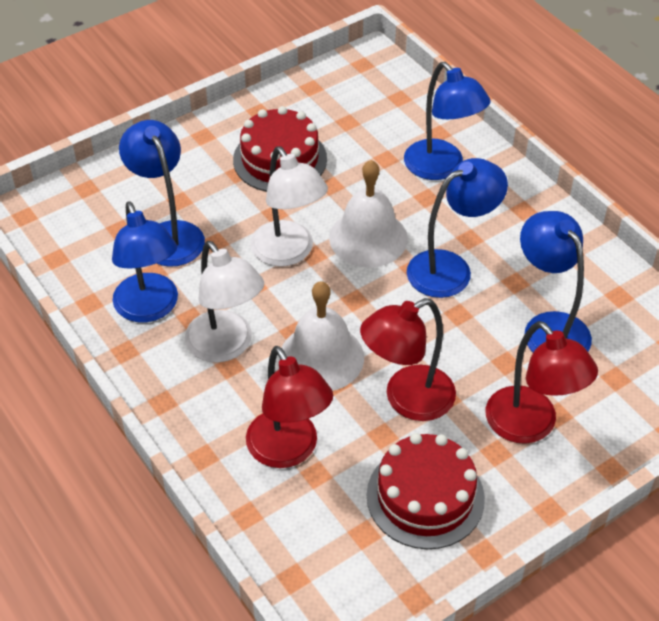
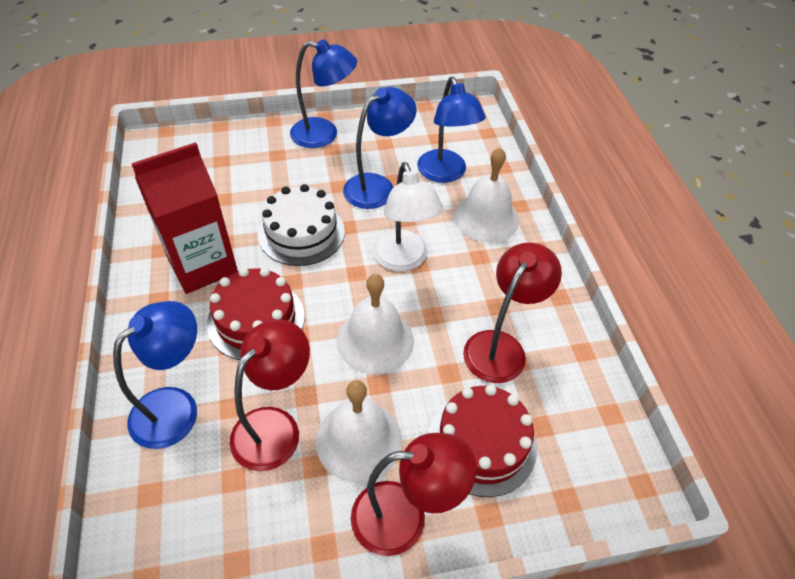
blue lamp: 5 -> 4
red carton: 0 -> 1
white bell: 2 -> 3
white cake: 0 -> 1
white lamp: 2 -> 1

